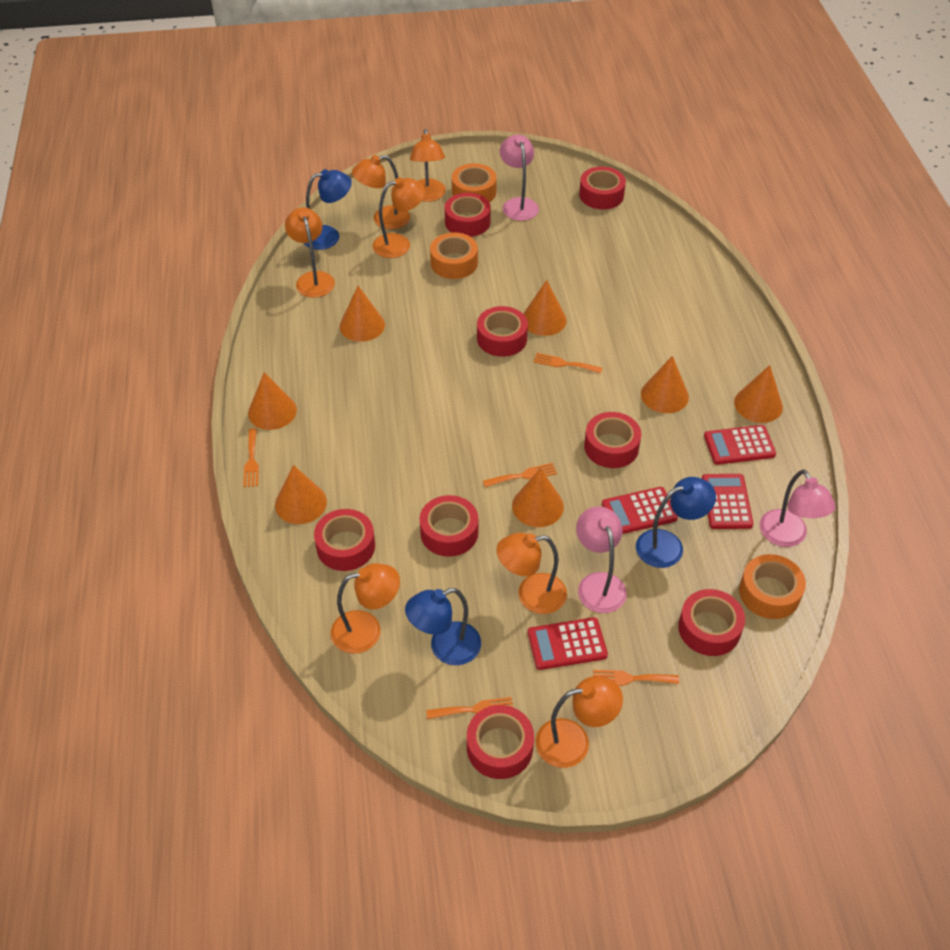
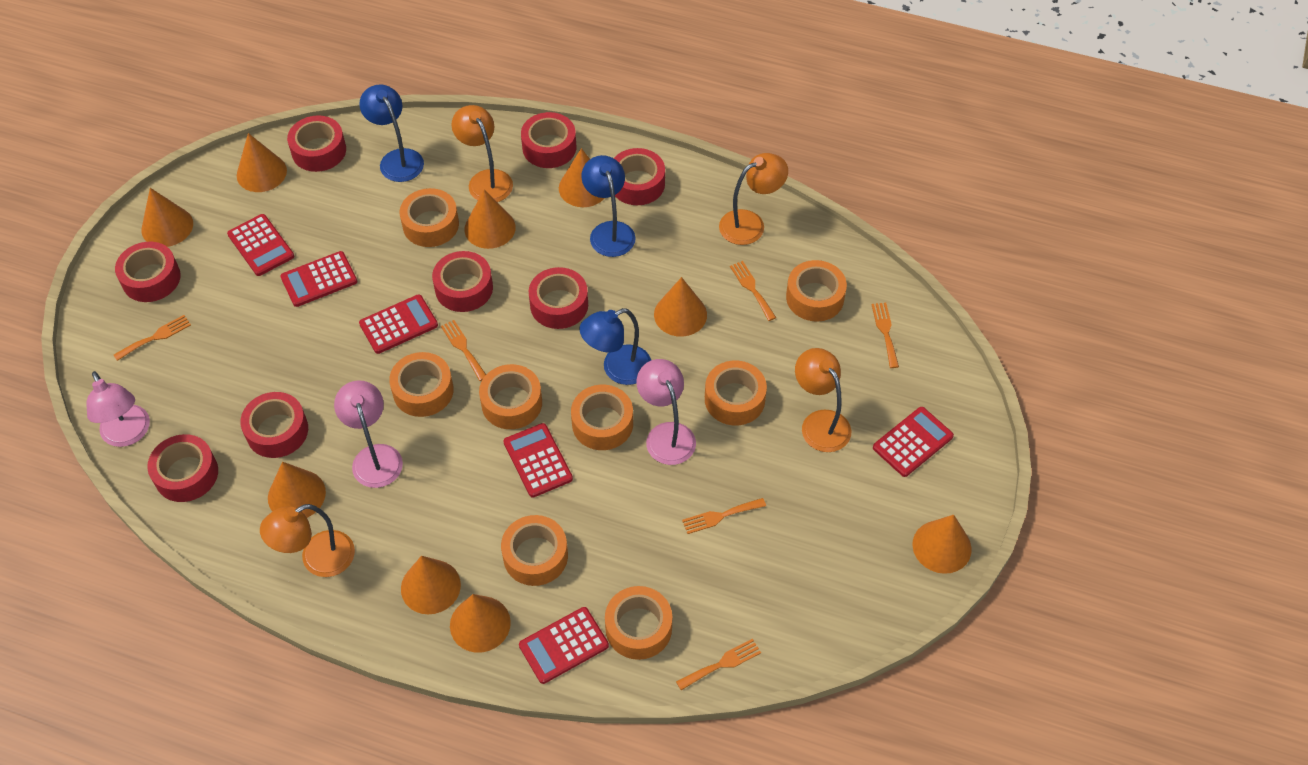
orange cone: 7 -> 9
orange fork: 5 -> 6
orange lamp: 7 -> 4
orange tape: 3 -> 8
red calculator: 4 -> 6

